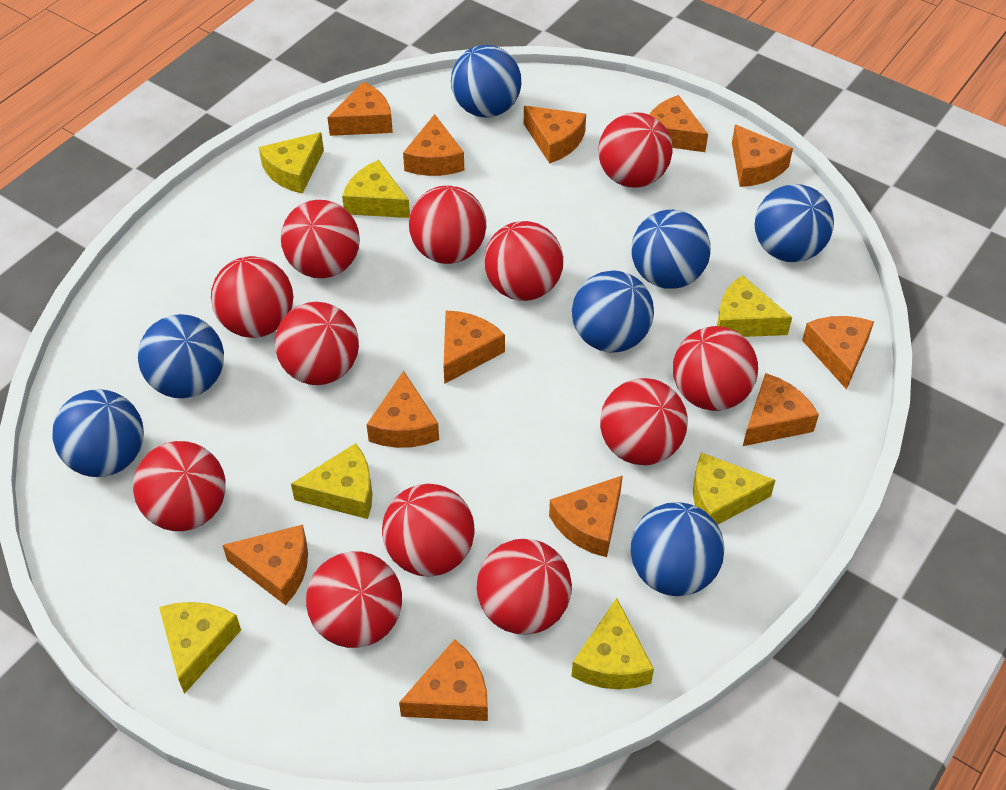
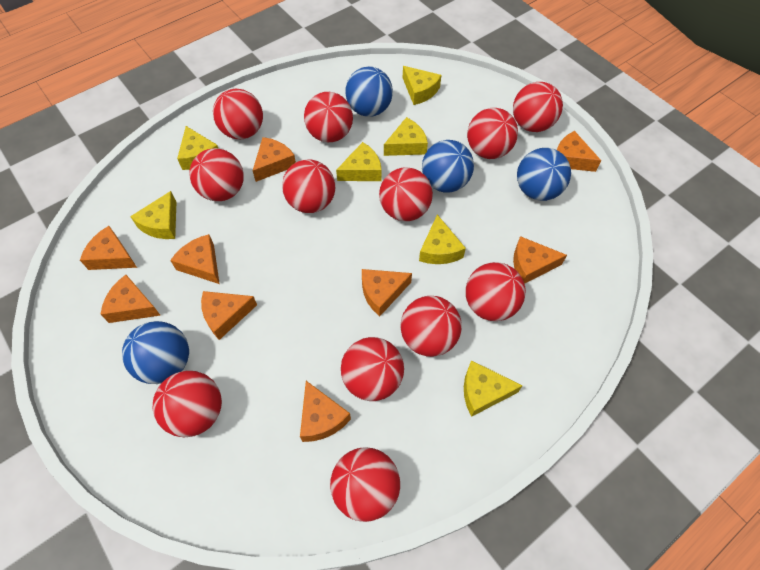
blue ball: 7 -> 4
orange cheese: 12 -> 9

